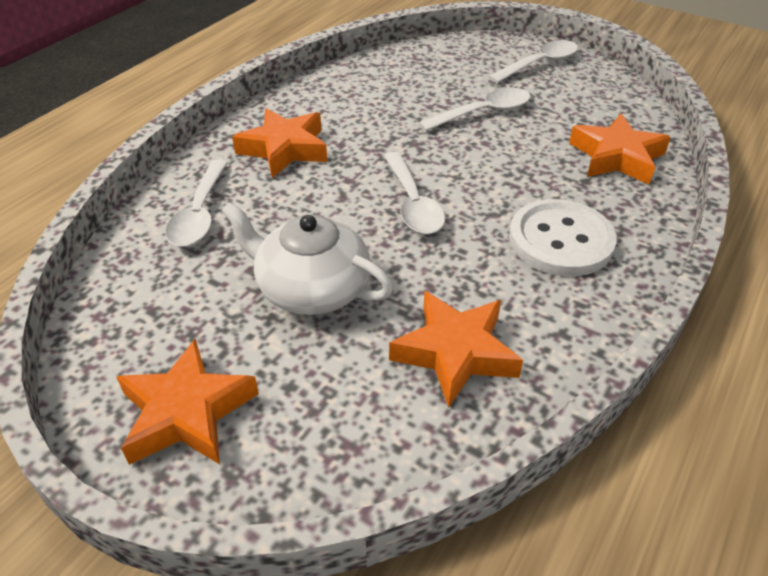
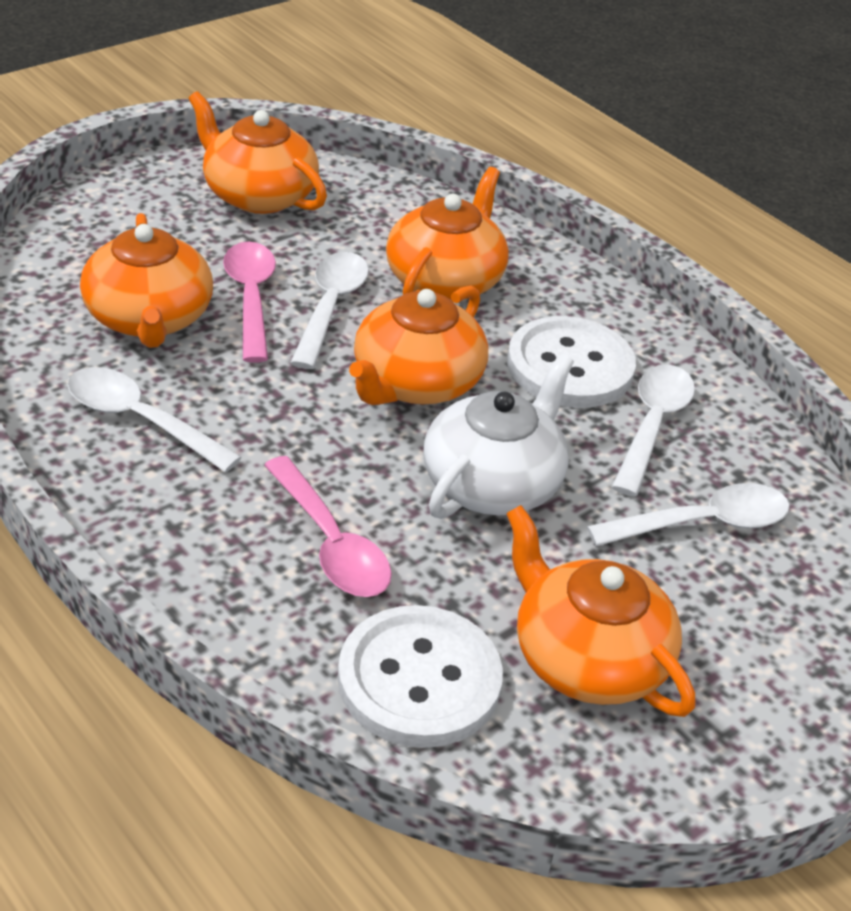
orange star: 4 -> 0
orange teapot: 0 -> 5
pink spoon: 0 -> 2
white button: 1 -> 2

